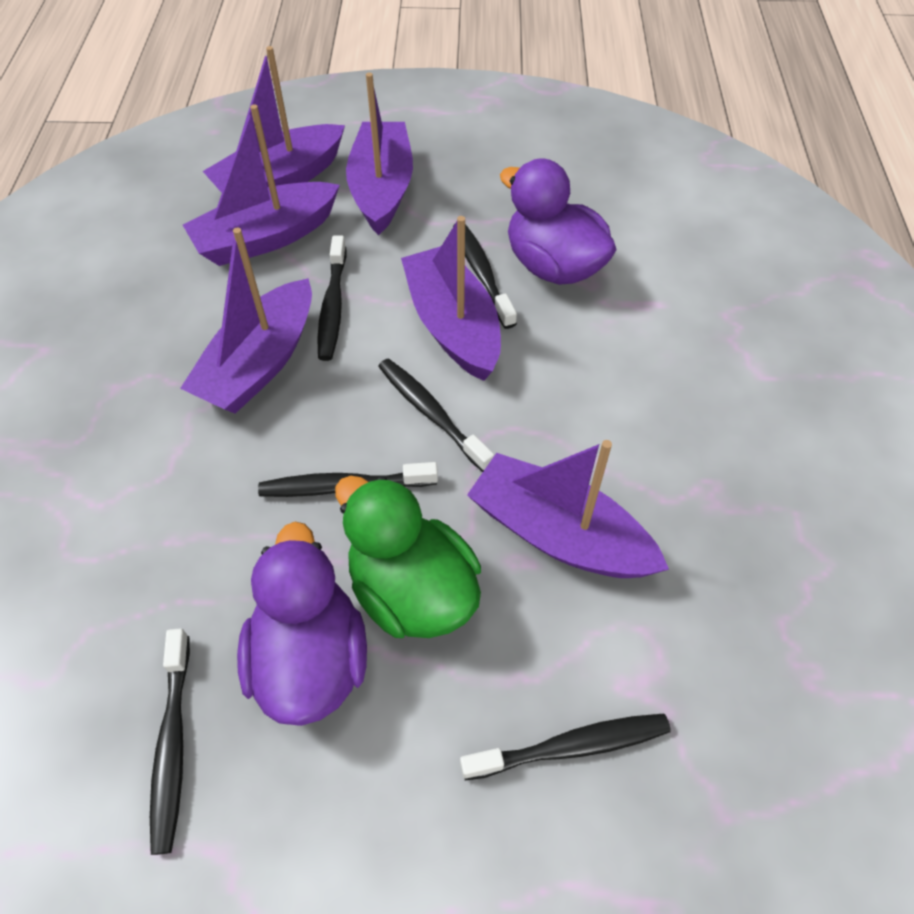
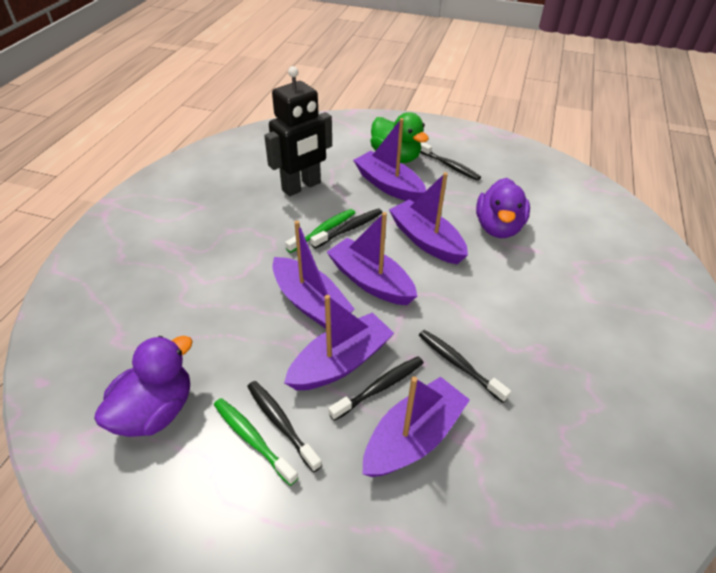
black robot: 0 -> 1
black toothbrush: 6 -> 5
green toothbrush: 0 -> 2

